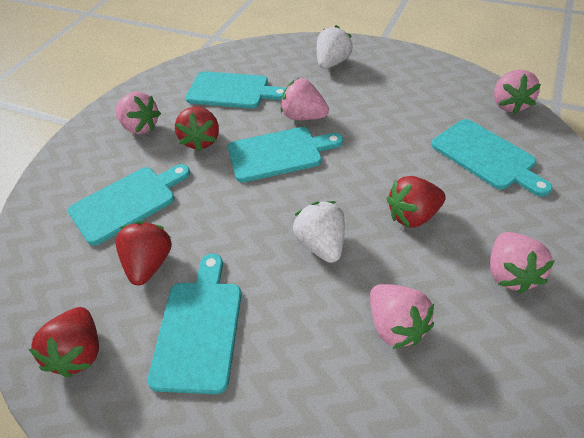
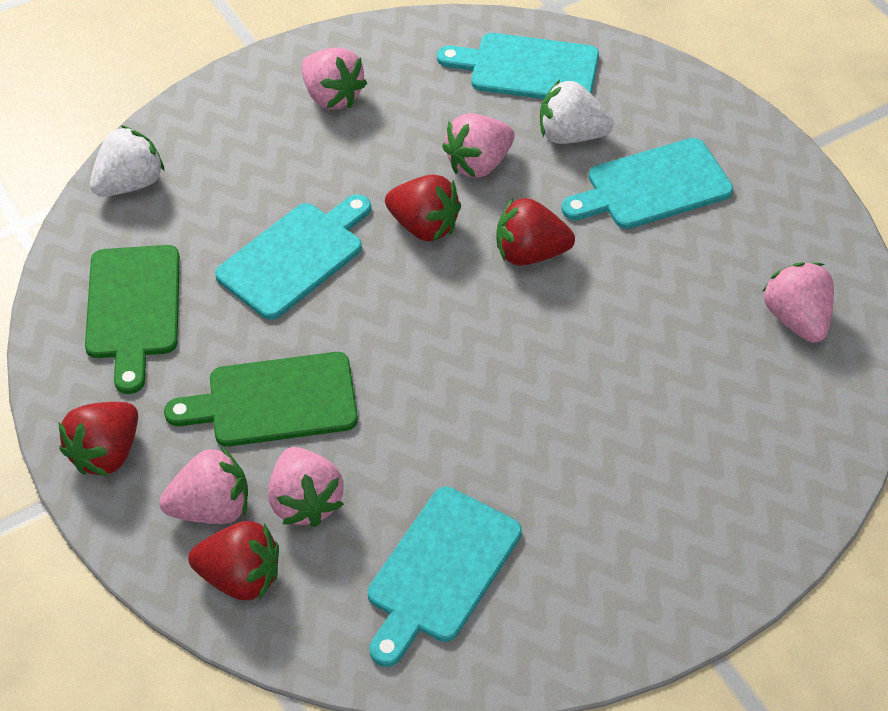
green cutting board: 0 -> 2
turquoise cutting board: 5 -> 4

